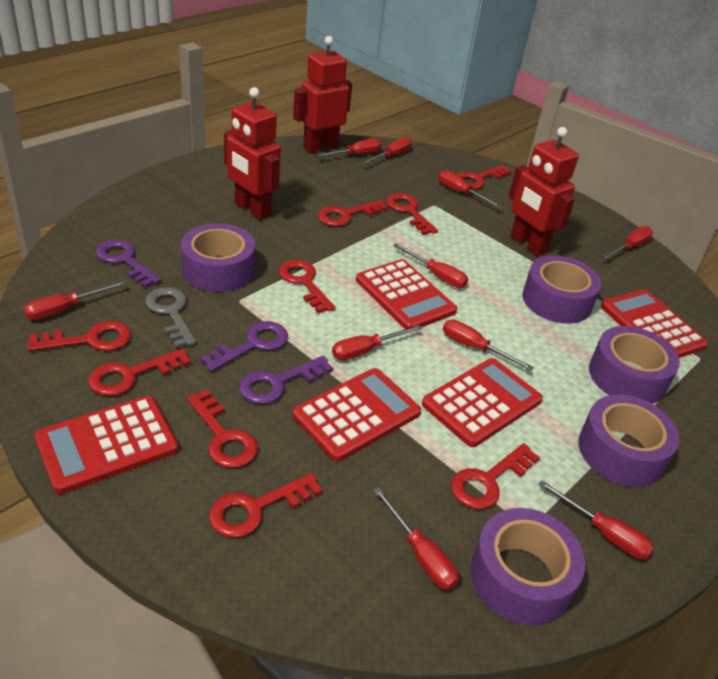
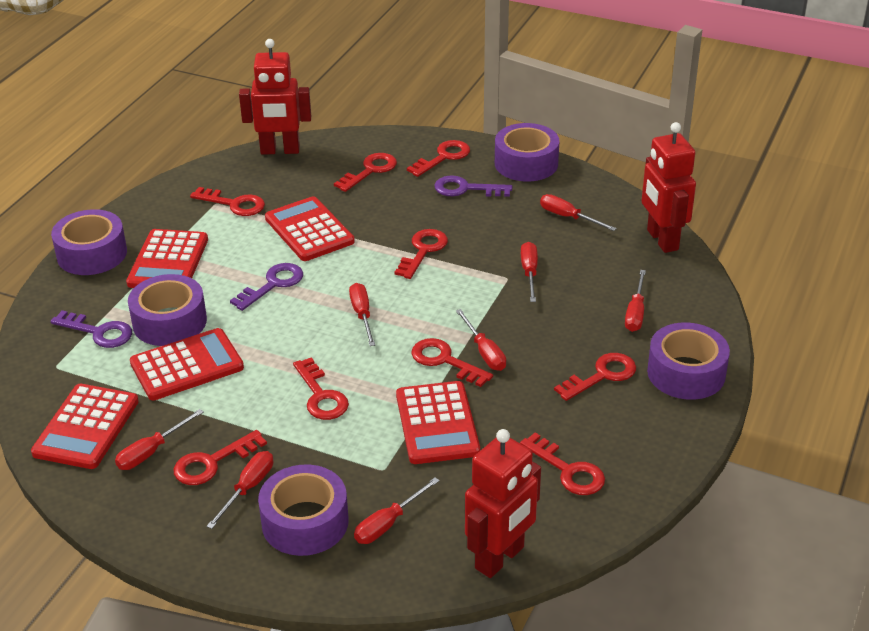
grey key: 1 -> 0
red screwdriver: 10 -> 8

